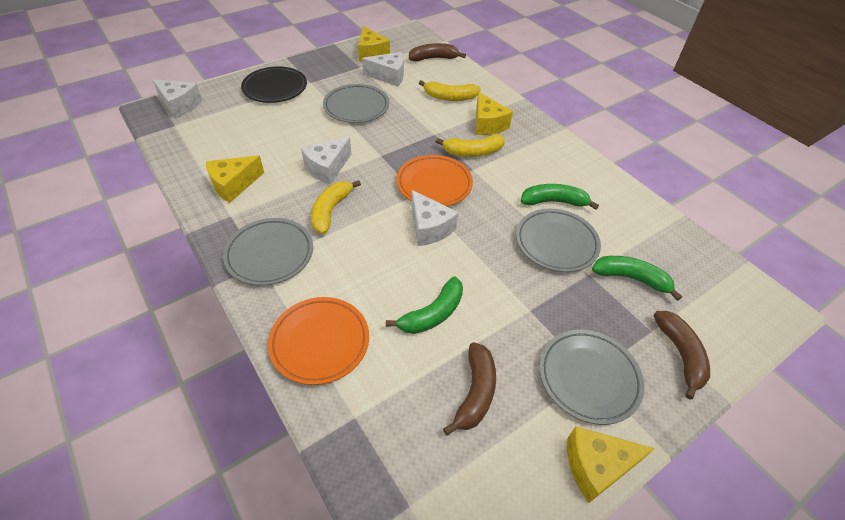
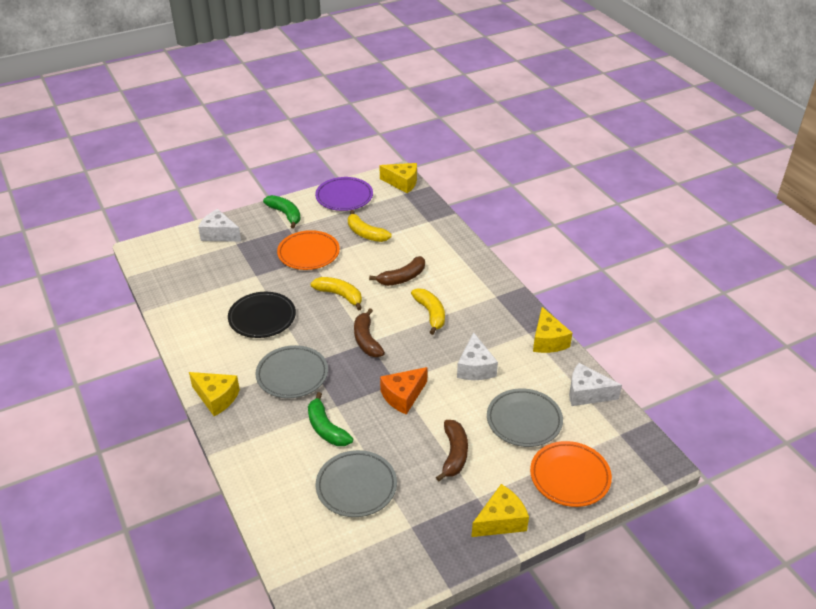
green banana: 3 -> 2
grey plate: 4 -> 3
orange cheese: 0 -> 1
purple plate: 0 -> 1
white cheese: 4 -> 3

